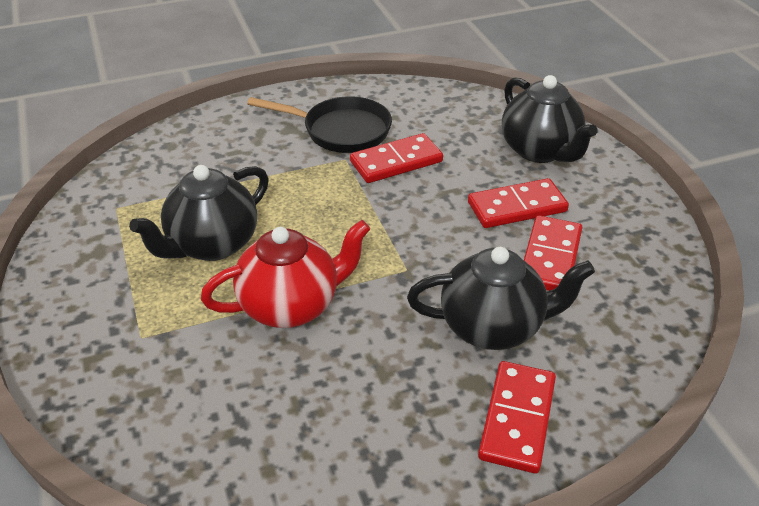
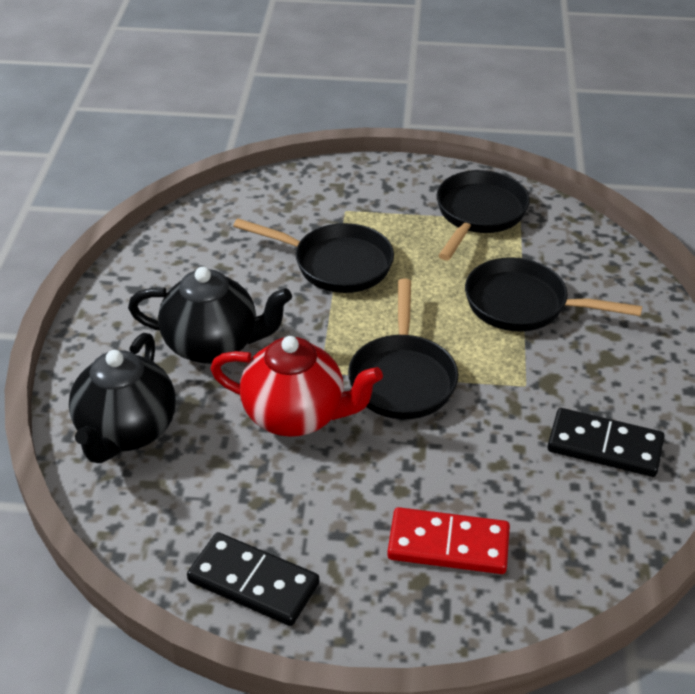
black domino: 0 -> 2
black pan: 1 -> 4
black teapot: 3 -> 2
red domino: 4 -> 1

